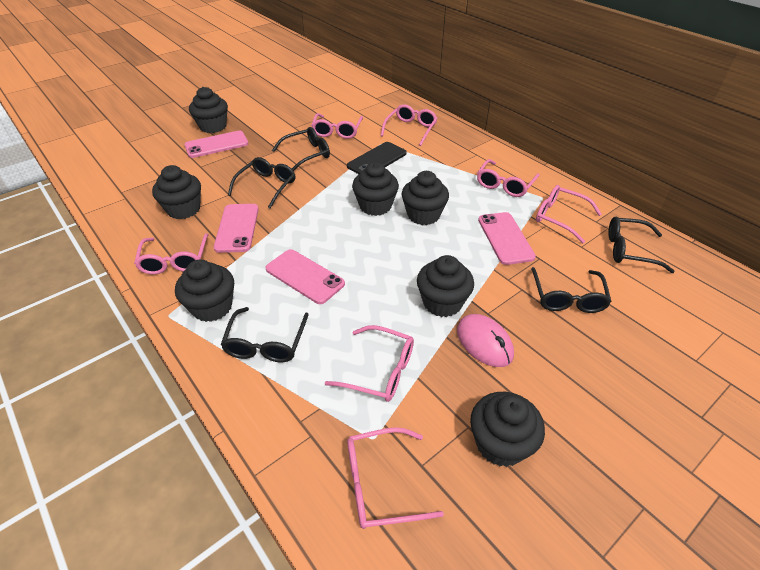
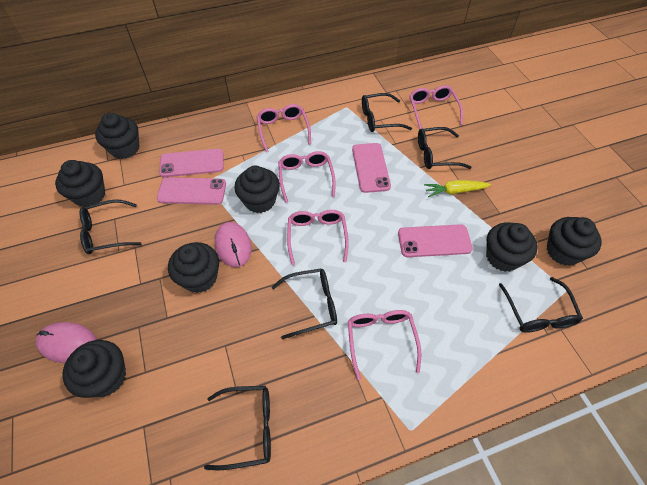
black glasses: 5 -> 6
black phone: 1 -> 0
pink glasses: 7 -> 5
pink mouse: 1 -> 2
yellow carrot: 0 -> 1

